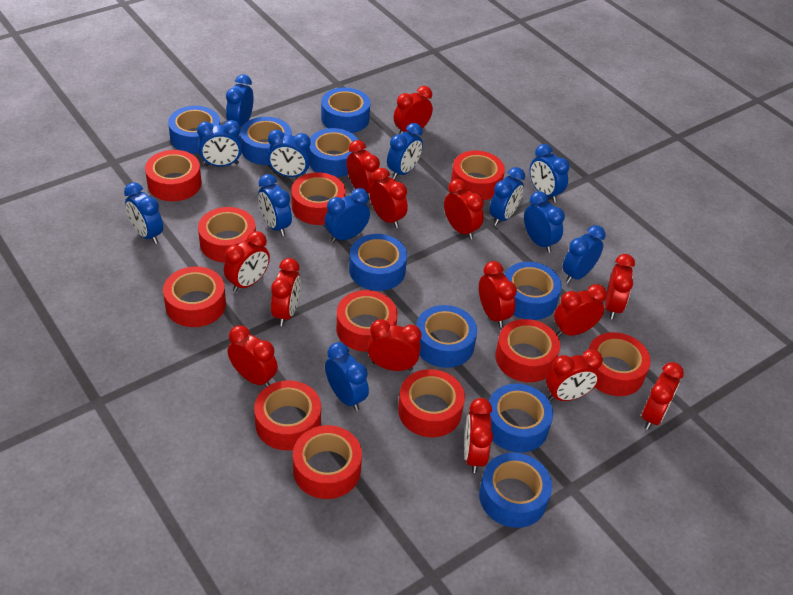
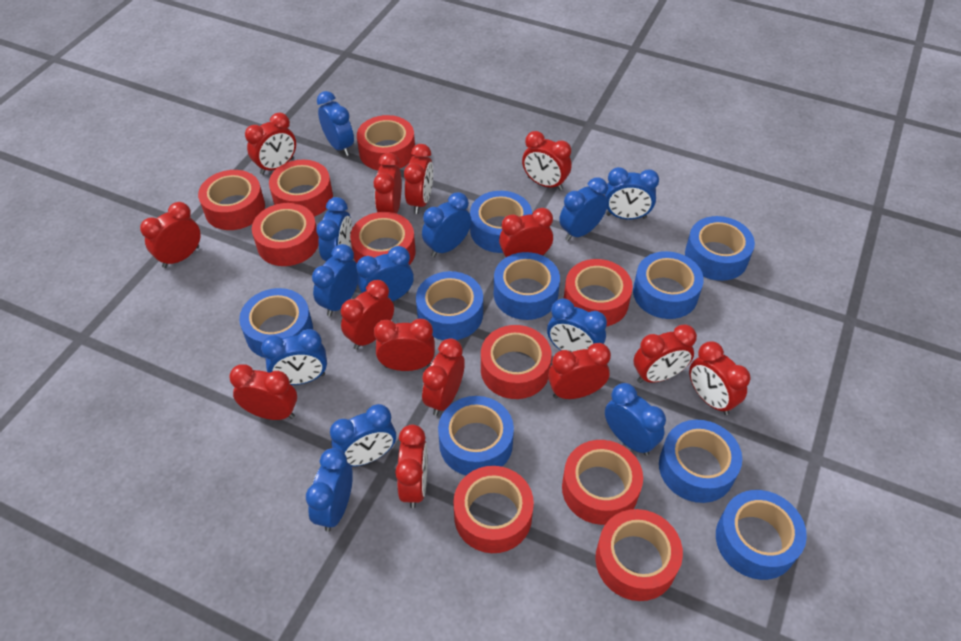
red tape: 11 -> 10

